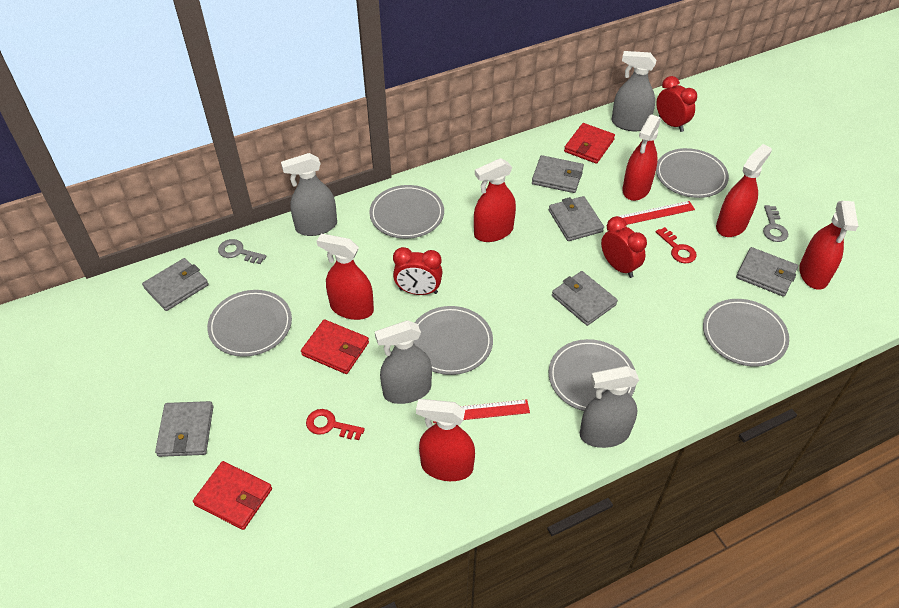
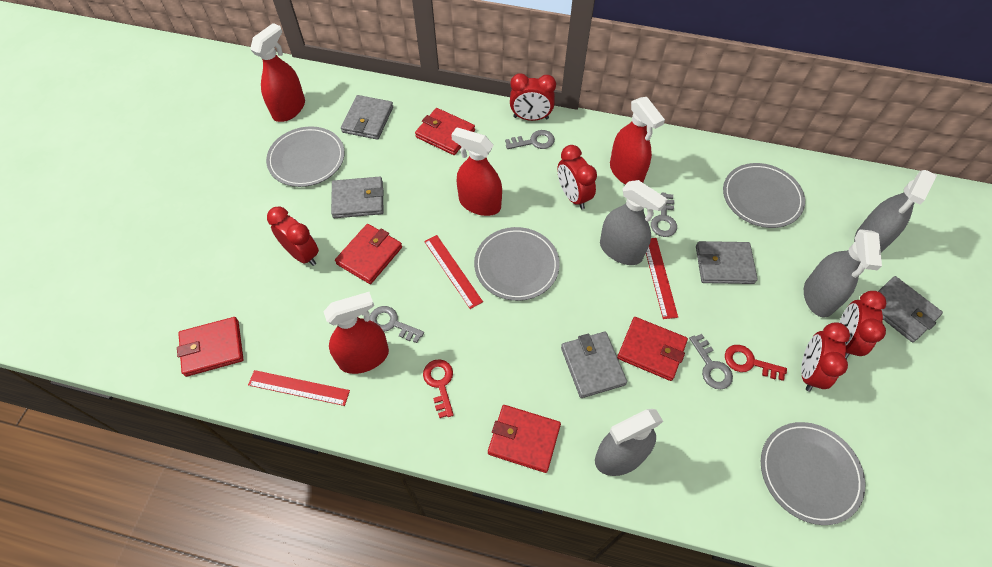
grey key: 2 -> 4
grey plate: 6 -> 4
grey wallet: 6 -> 5
red clock: 3 -> 5
red ruler: 2 -> 3
red spray bottle: 6 -> 4
red wallet: 3 -> 5

